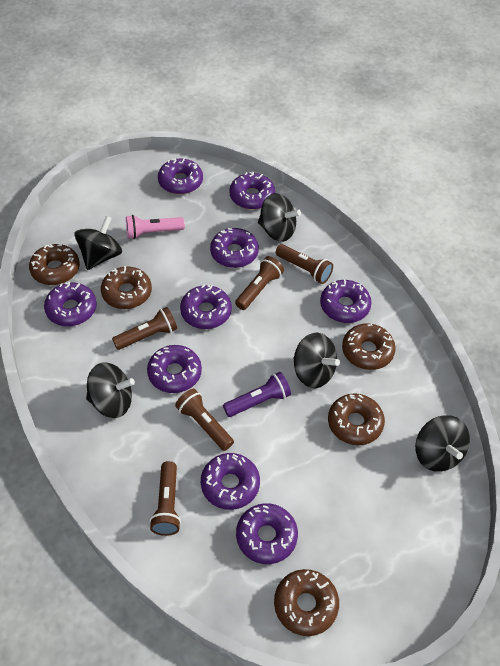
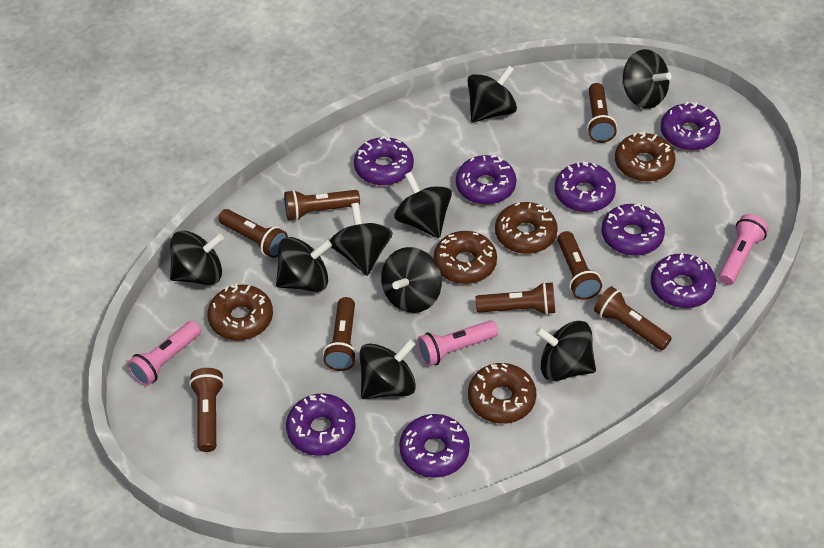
black spinning top: 5 -> 9
brown flashlight: 5 -> 8
pink flashlight: 1 -> 3
purple donut: 9 -> 8
purple flashlight: 1 -> 0

